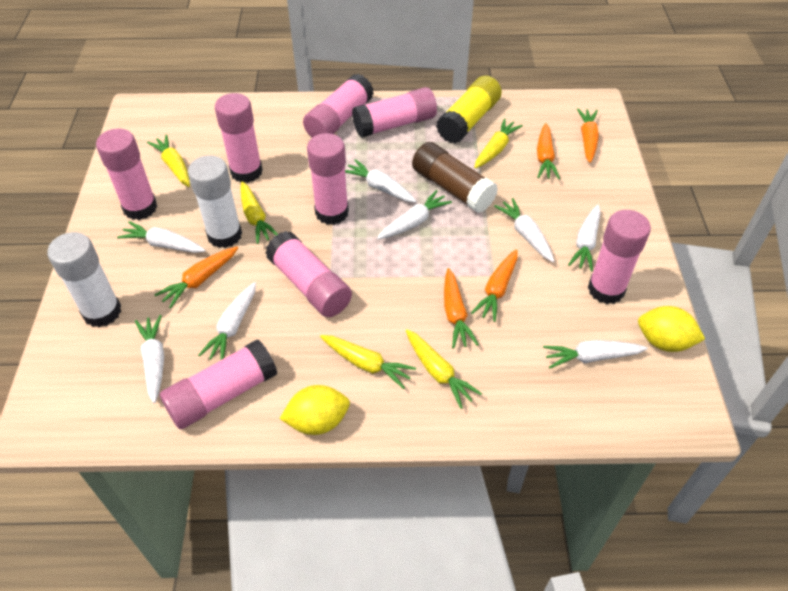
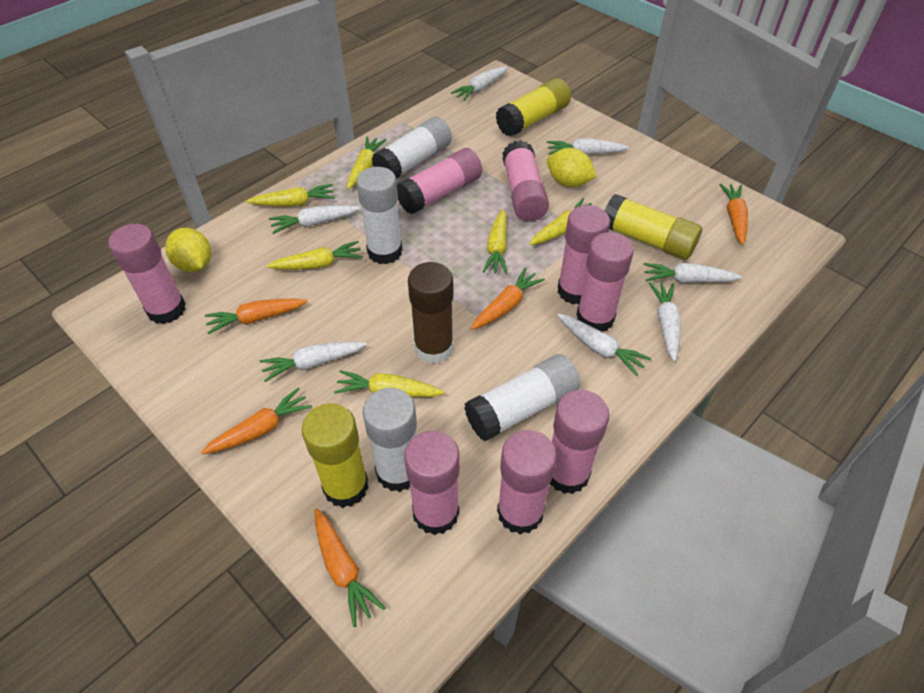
white carrot: 8 -> 7
white glue stick: 2 -> 4
yellow carrot: 5 -> 6
yellow glue stick: 1 -> 3

